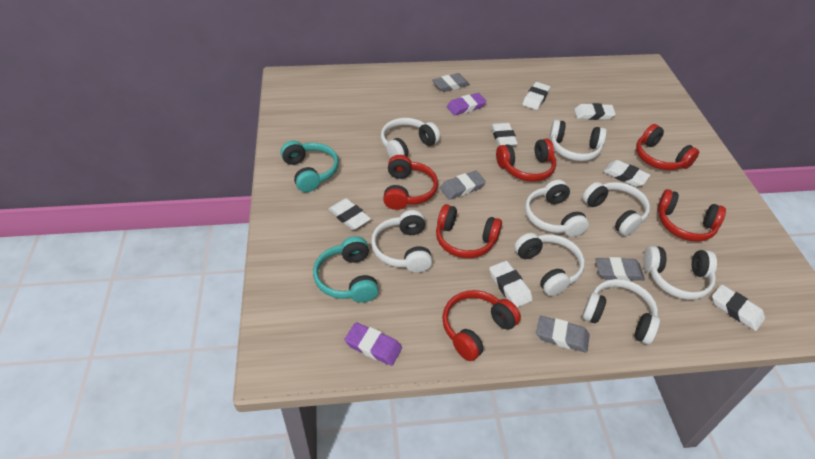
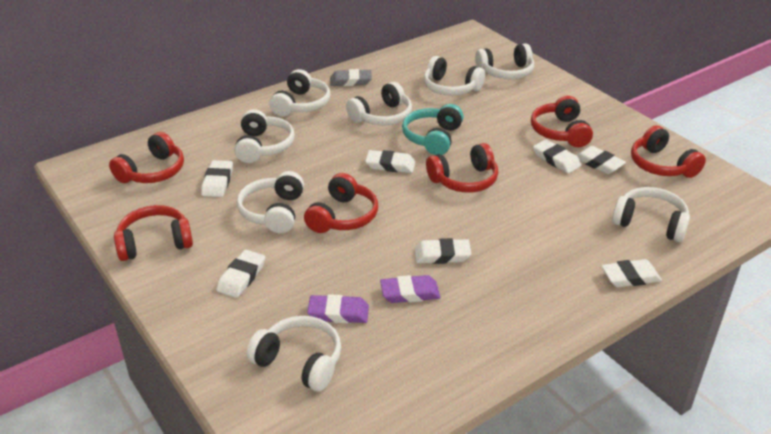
grey eraser: 4 -> 1
turquoise headphones: 2 -> 1

